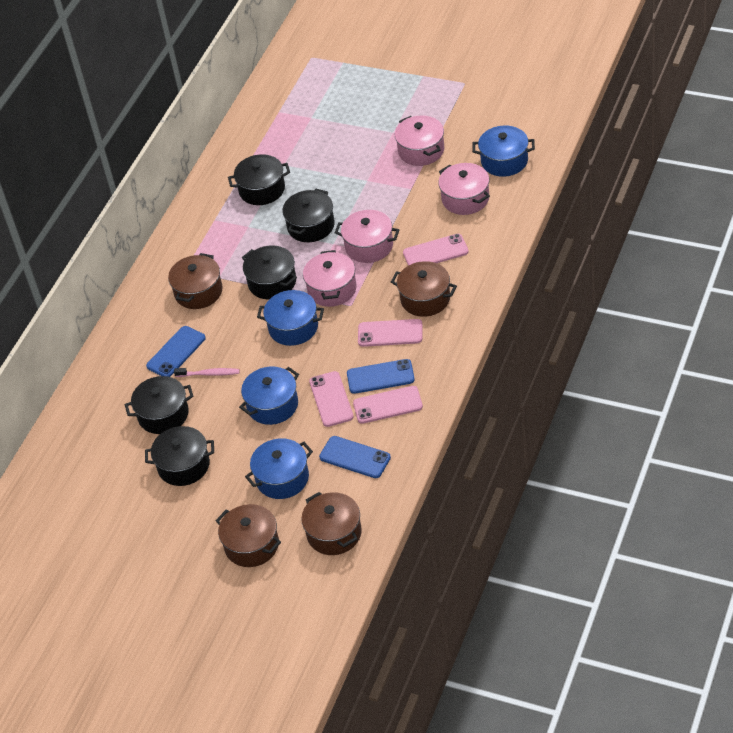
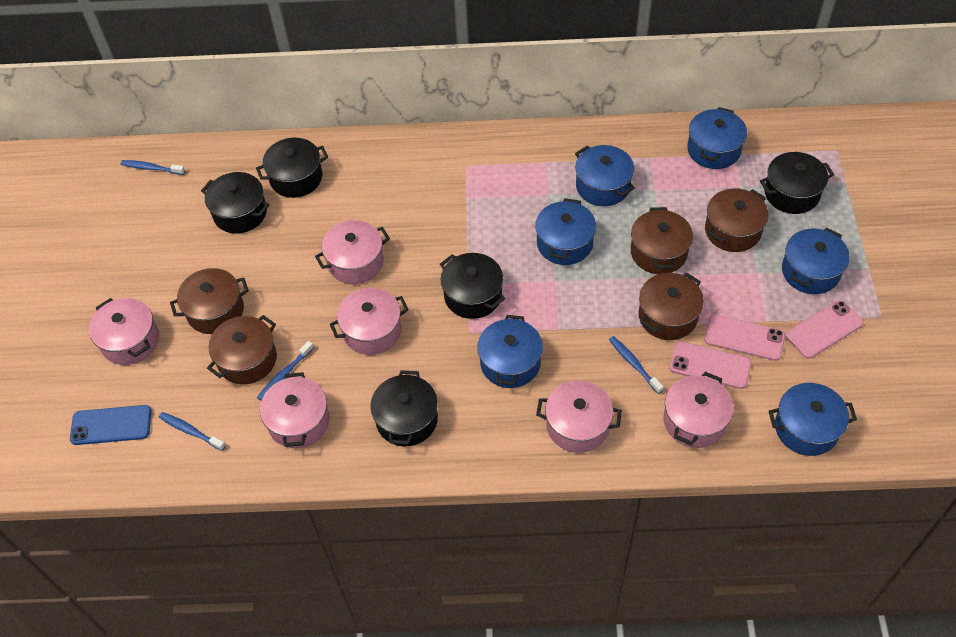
blue phone: 3 -> 1
blue pot: 4 -> 6
blue toothbrush: 0 -> 4
brown pot: 4 -> 5
pink phone: 4 -> 3
pink pot: 4 -> 6
pink toothbrush: 1 -> 0

